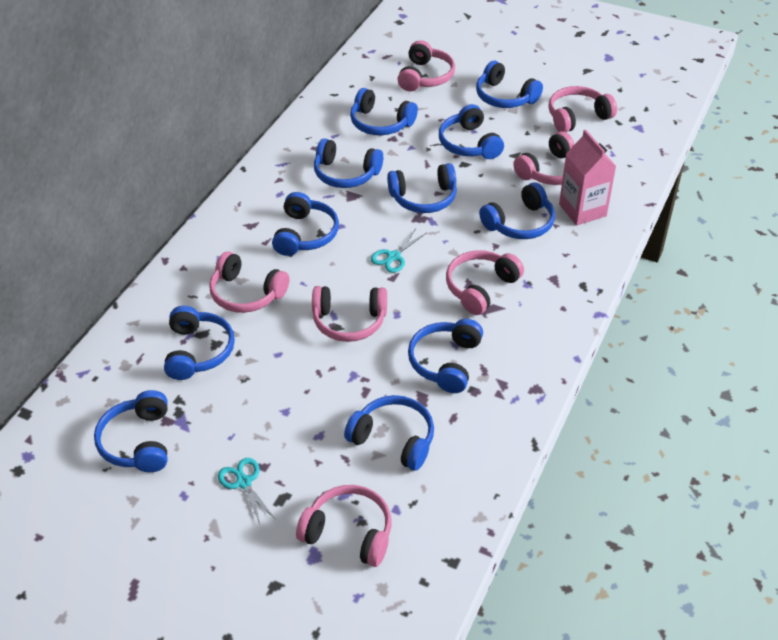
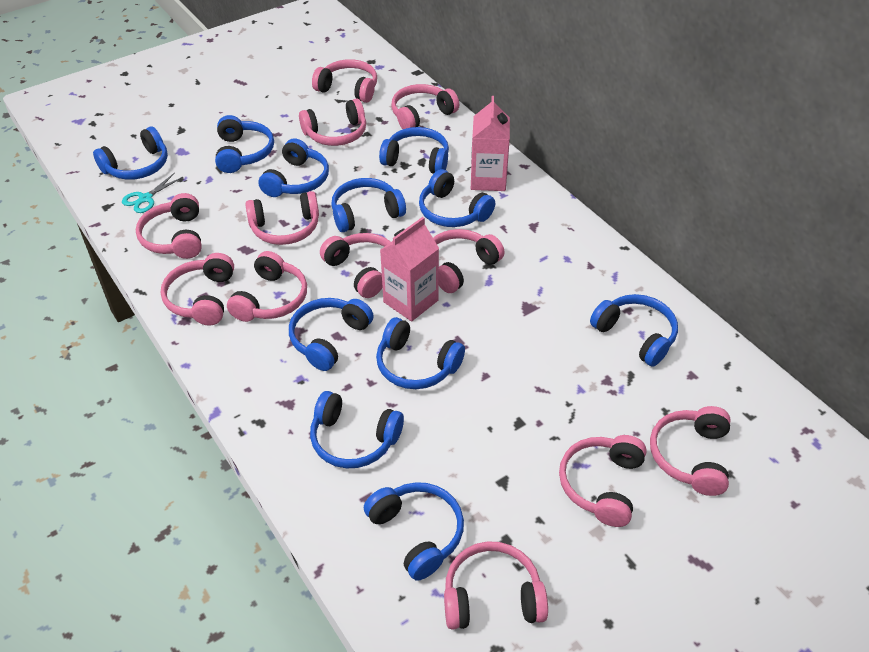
pink carton: 1 -> 2
pink headphones: 7 -> 12
turquoise scissors: 2 -> 1

